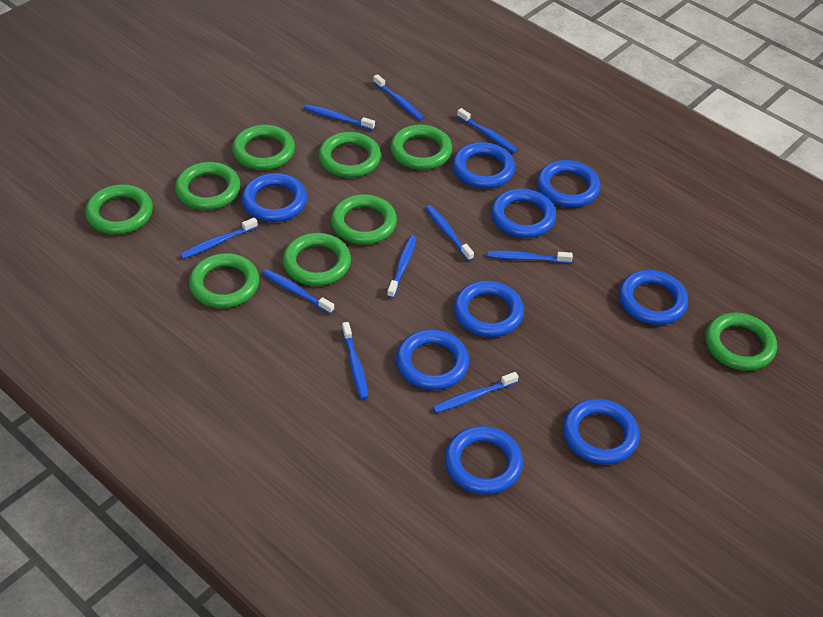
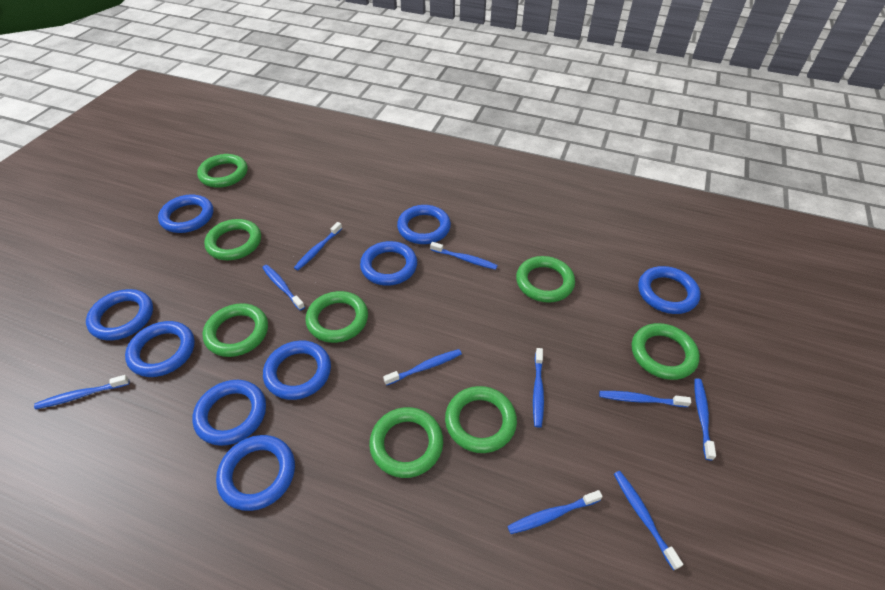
green ring: 9 -> 8

